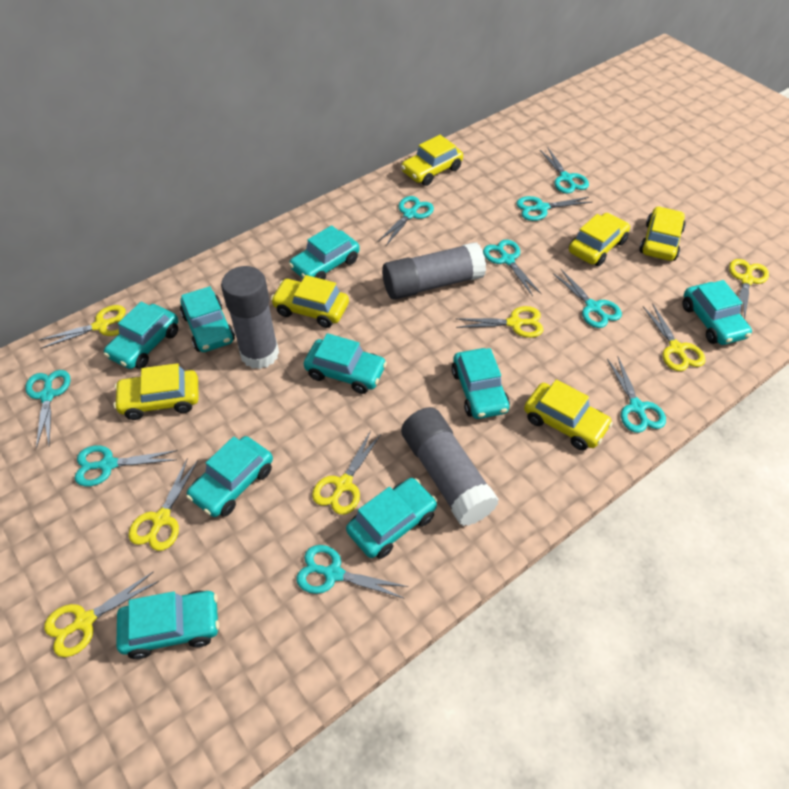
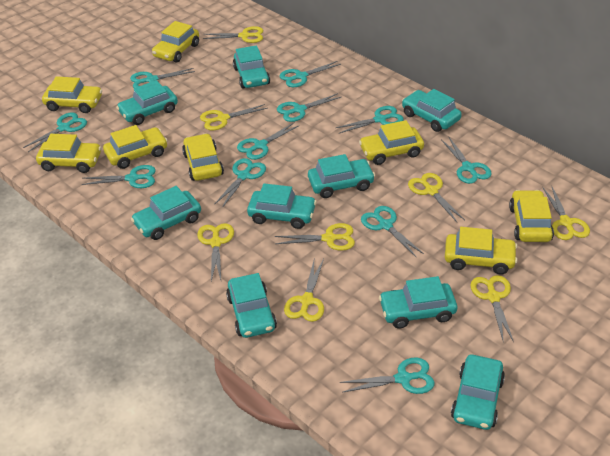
grey glue stick: 3 -> 0
turquoise scissors: 9 -> 11
yellow car: 6 -> 8
yellow scissors: 7 -> 8

